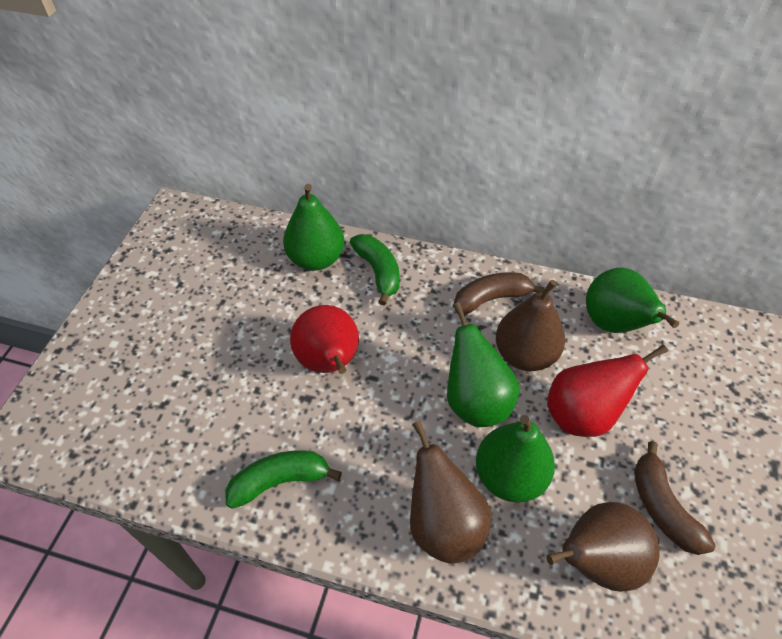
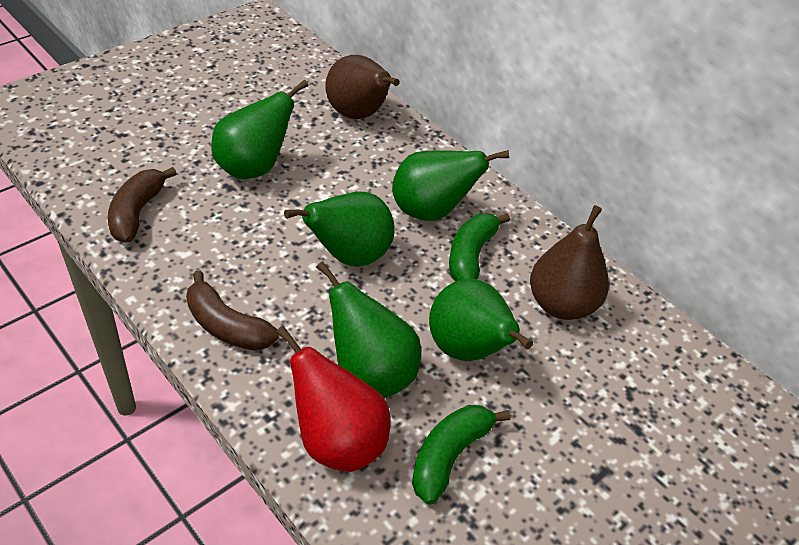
brown pear: 3 -> 2
green pear: 4 -> 5
red pear: 2 -> 1

